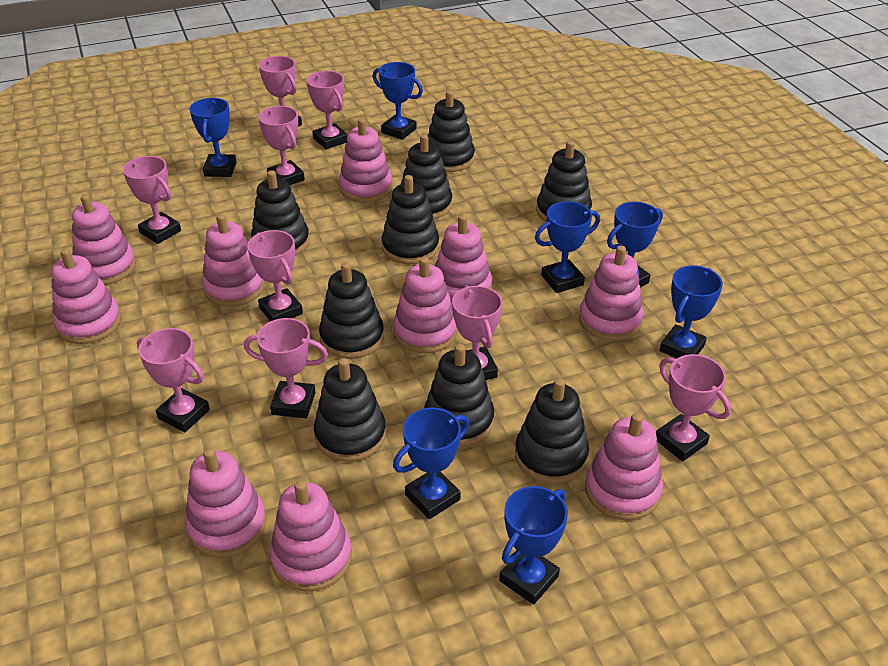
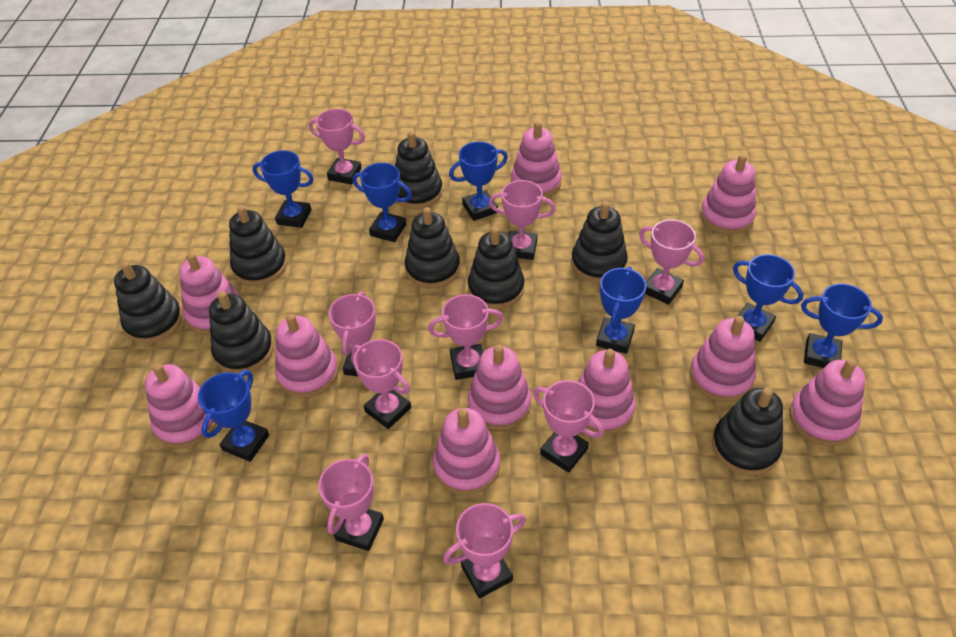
black stacking toy: 9 -> 8

